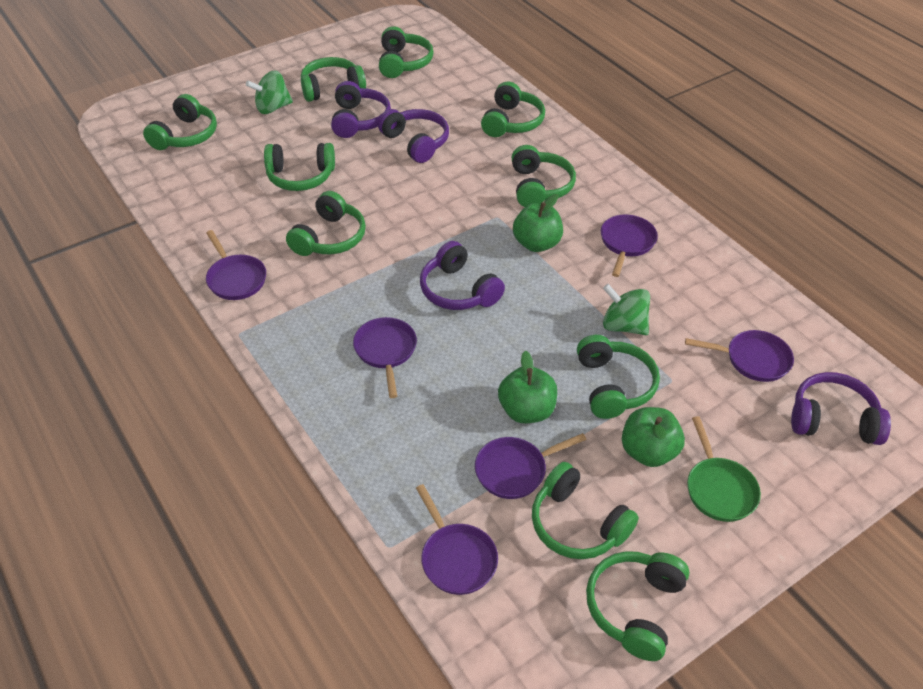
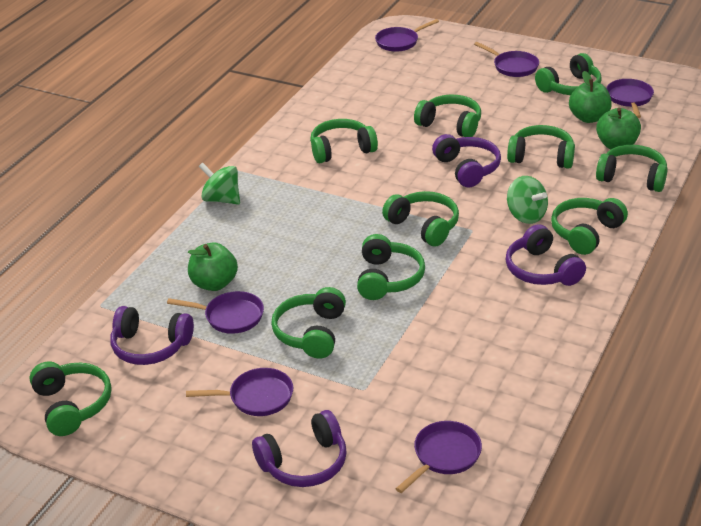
green pan: 1 -> 0

